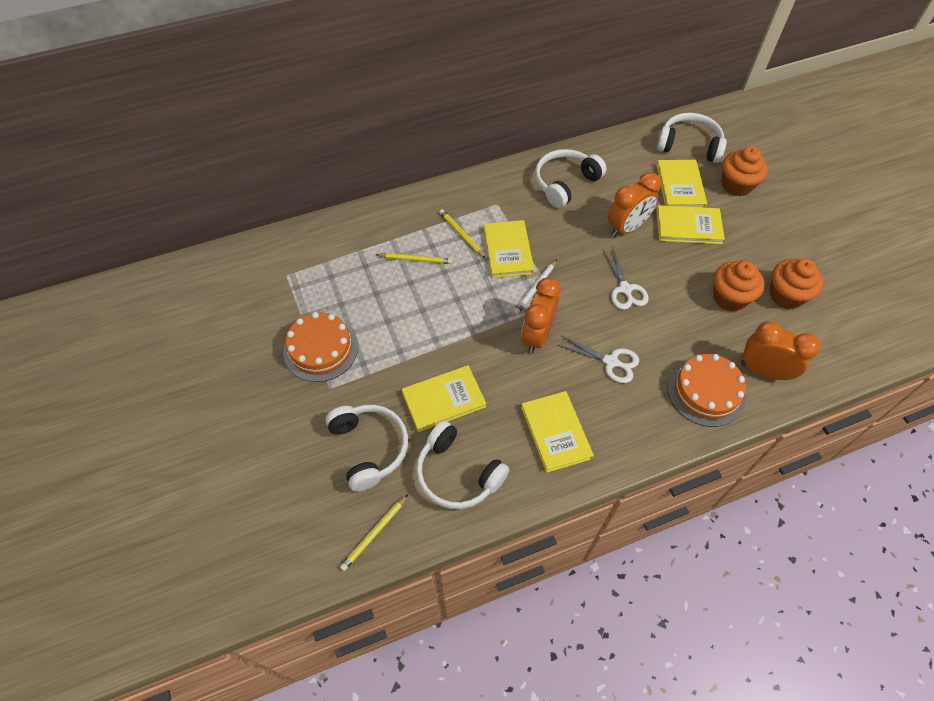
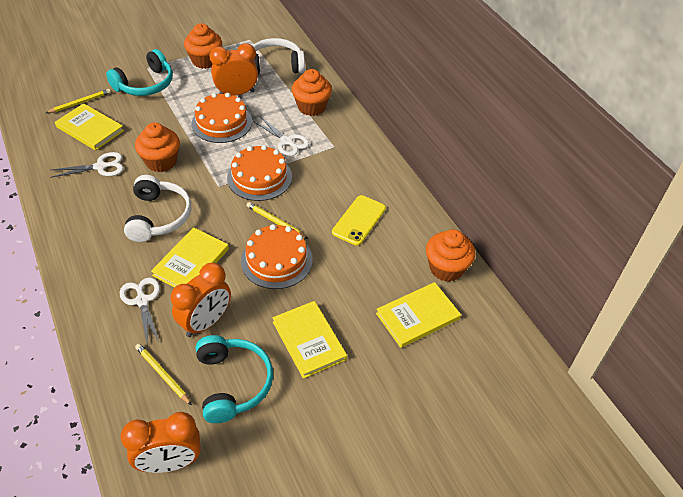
orange cake: 2 -> 3
orange cupcake: 3 -> 4
turquoise headphones: 0 -> 2
white headphones: 4 -> 2
white pencil: 1 -> 0
white scissors: 2 -> 3
yellow book: 5 -> 4
yellow phone: 0 -> 1

